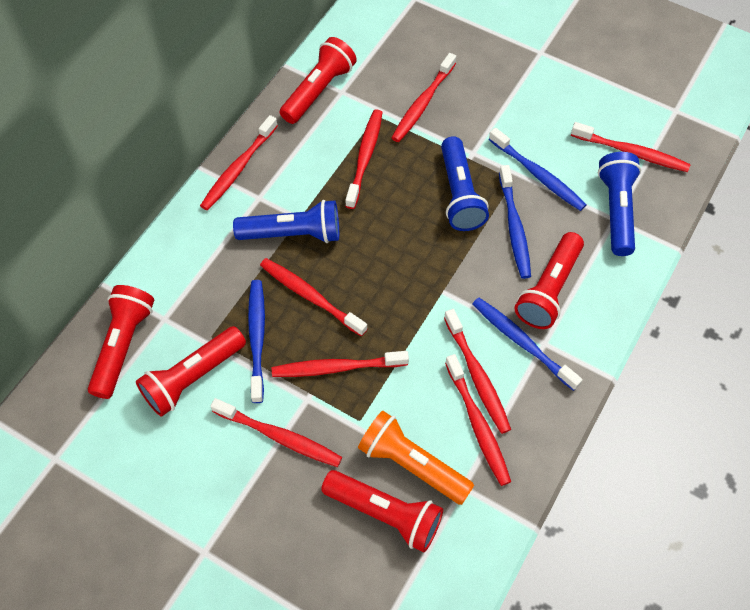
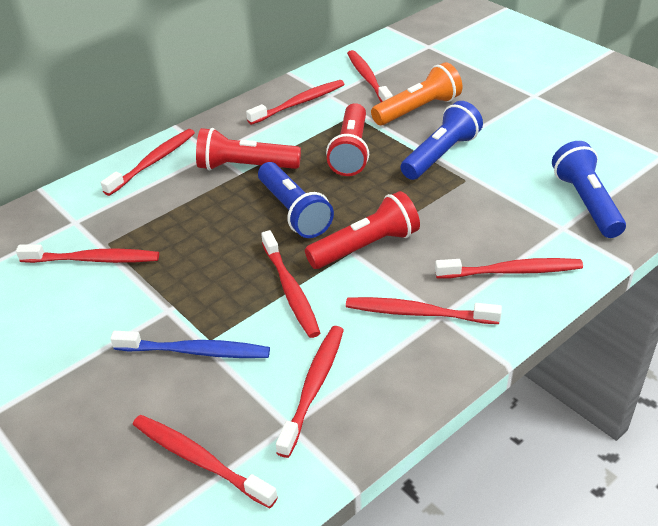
blue toothbrush: 4 -> 1
red flashlight: 5 -> 3

